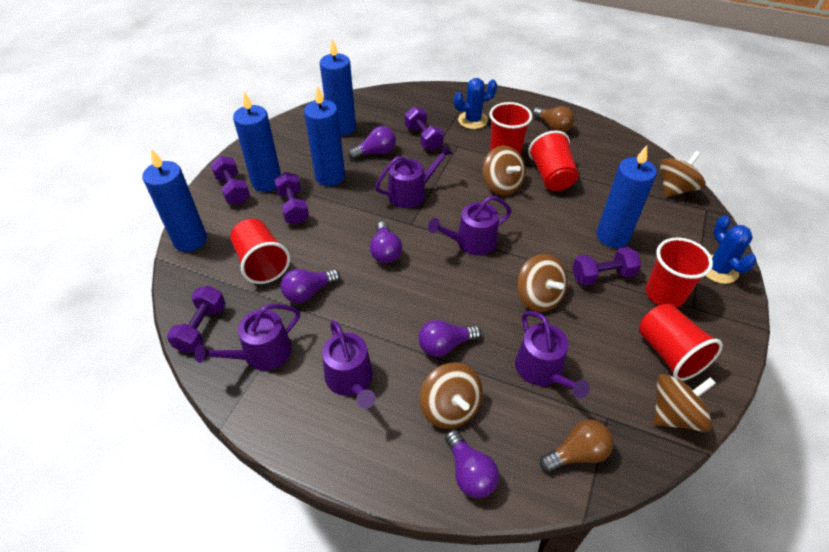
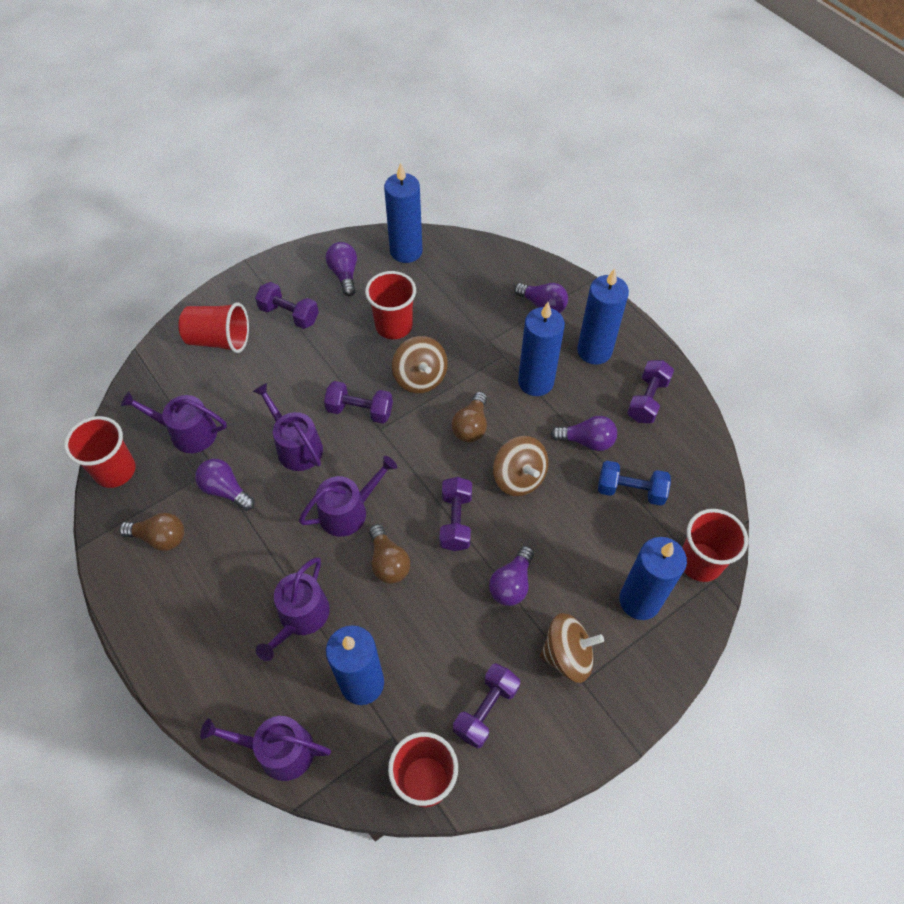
blue cactus: 2 -> 0
blue dumbbell: 0 -> 1
brown light bulb: 2 -> 3
brown spinning top: 5 -> 3

